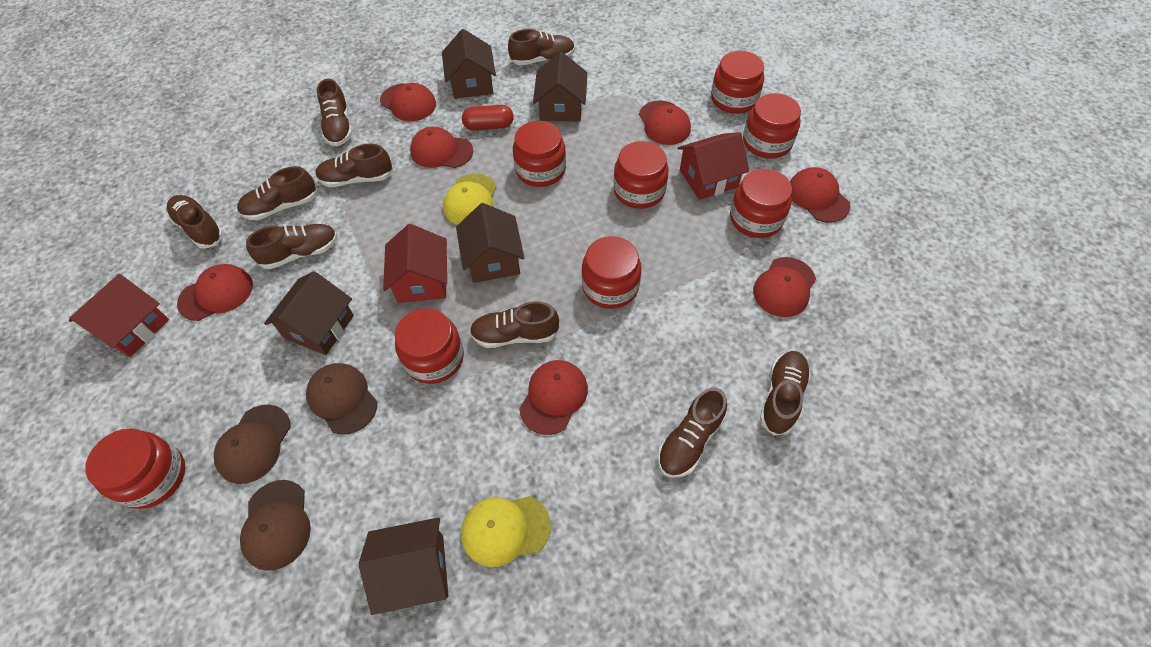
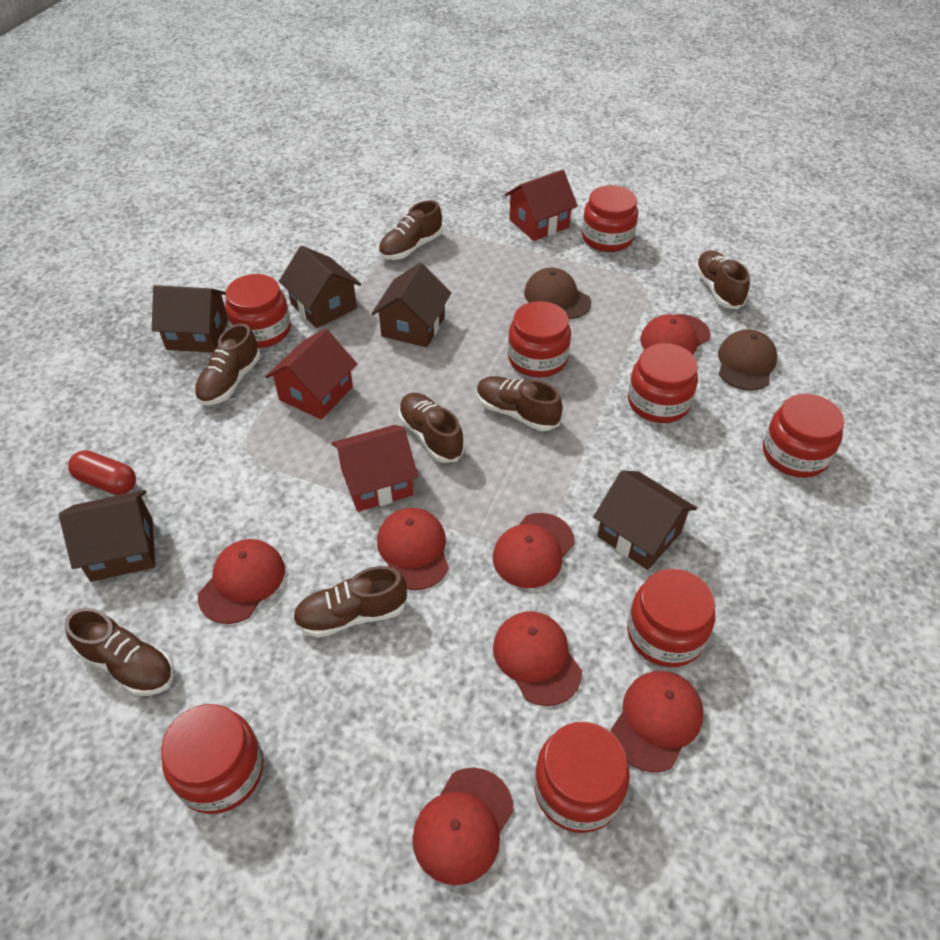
brown cap: 3 -> 2
brown shoe: 9 -> 7
yellow cap: 2 -> 0

